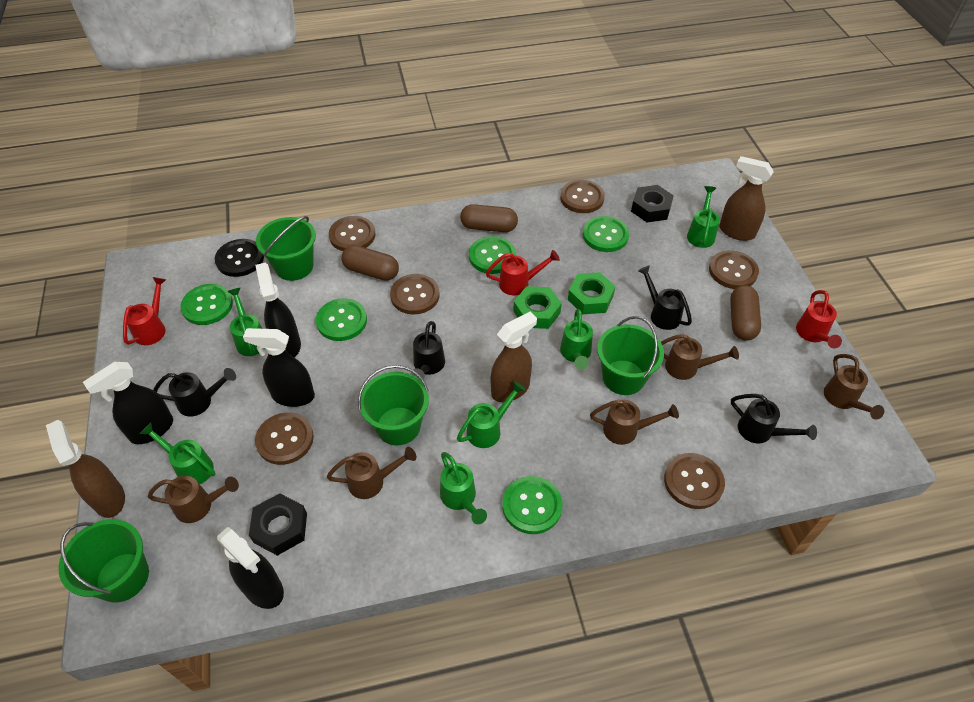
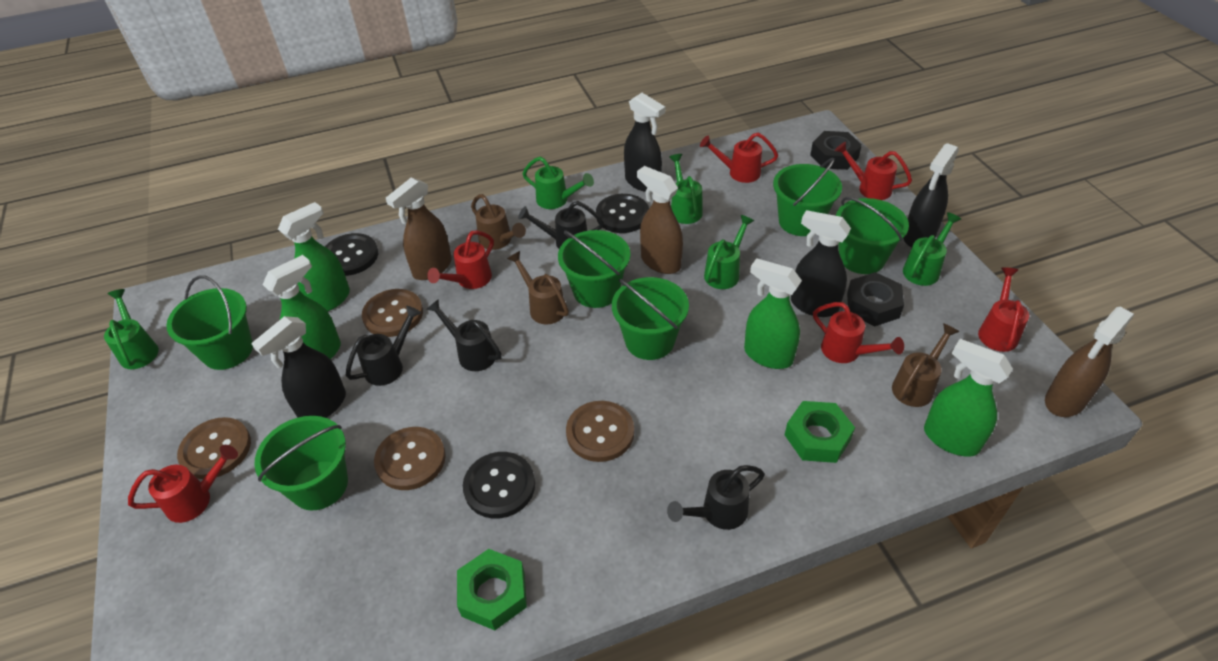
black button: 1 -> 3
brown button: 6 -> 4
brown capsule: 3 -> 0
brown watering can: 5 -> 3
green bucket: 4 -> 6
green button: 5 -> 0
green spray bottle: 0 -> 4
green watering can: 6 -> 5
red watering can: 3 -> 6

